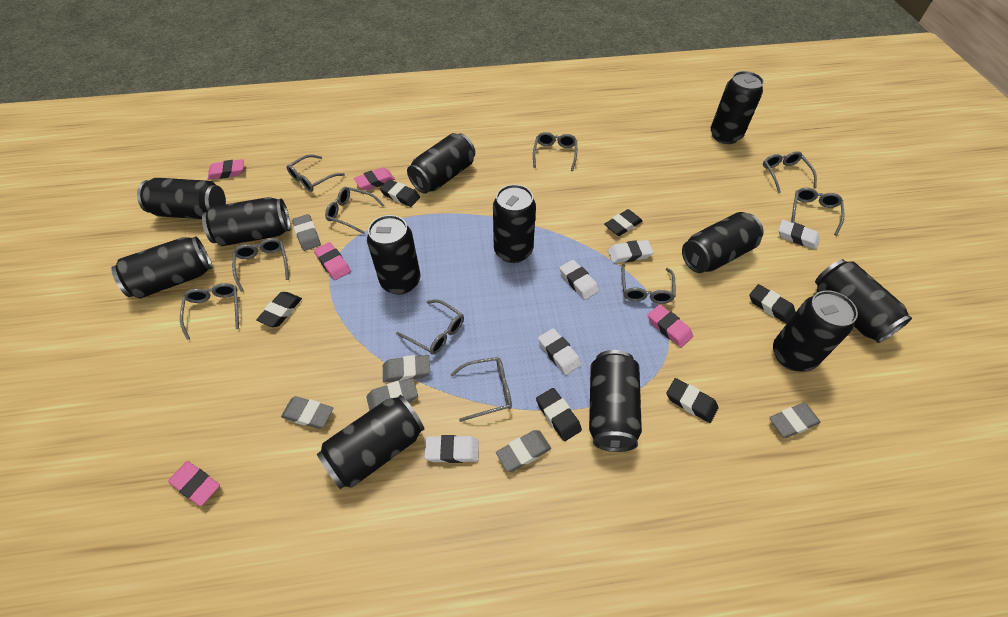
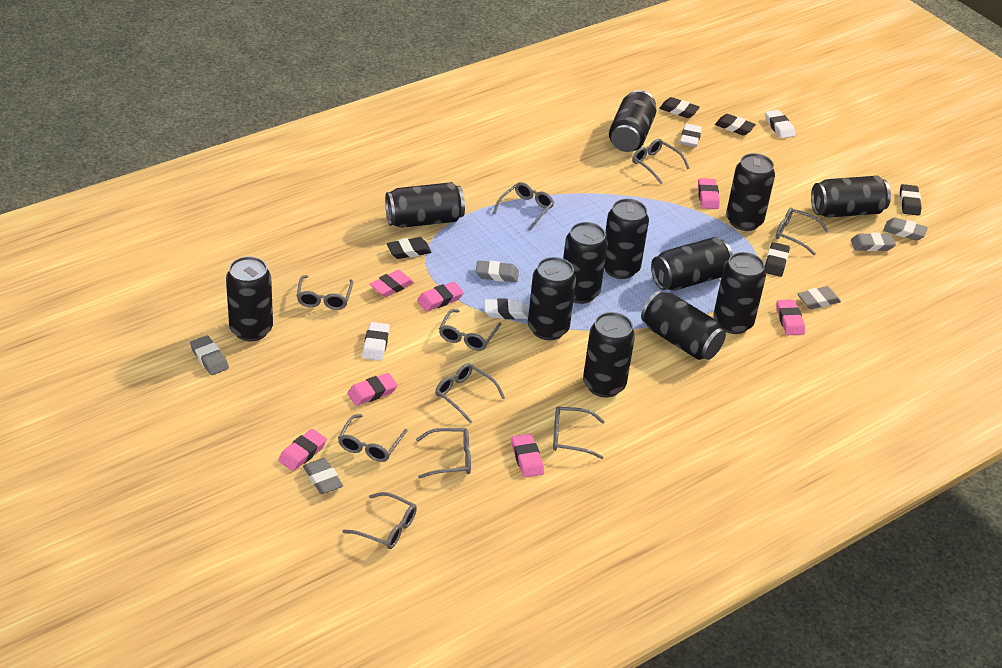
black eraser: 6 -> 5
pink eraser: 5 -> 7
white eraser: 5 -> 4

